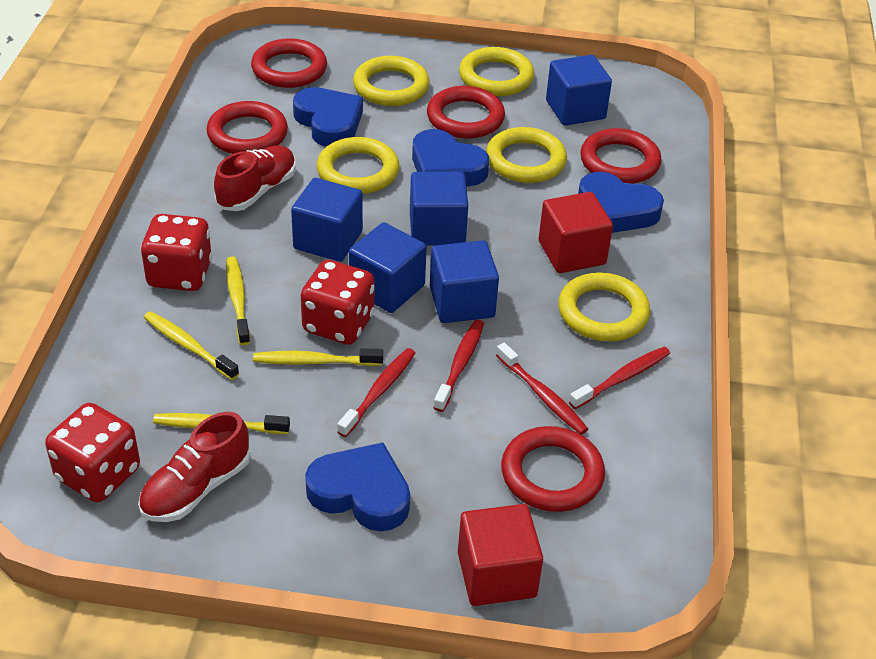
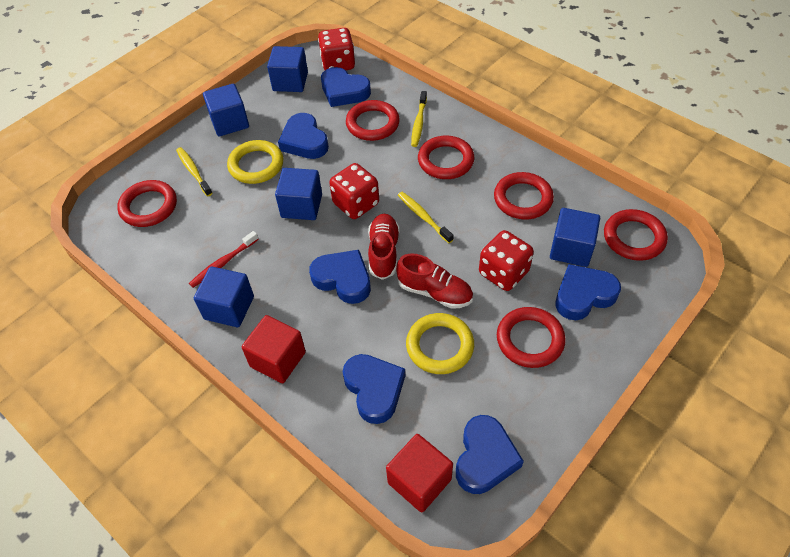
blue heart: 4 -> 6
red ring: 5 -> 6
red toothbrush: 4 -> 1
yellow ring: 5 -> 2
yellow toothbrush: 4 -> 3

